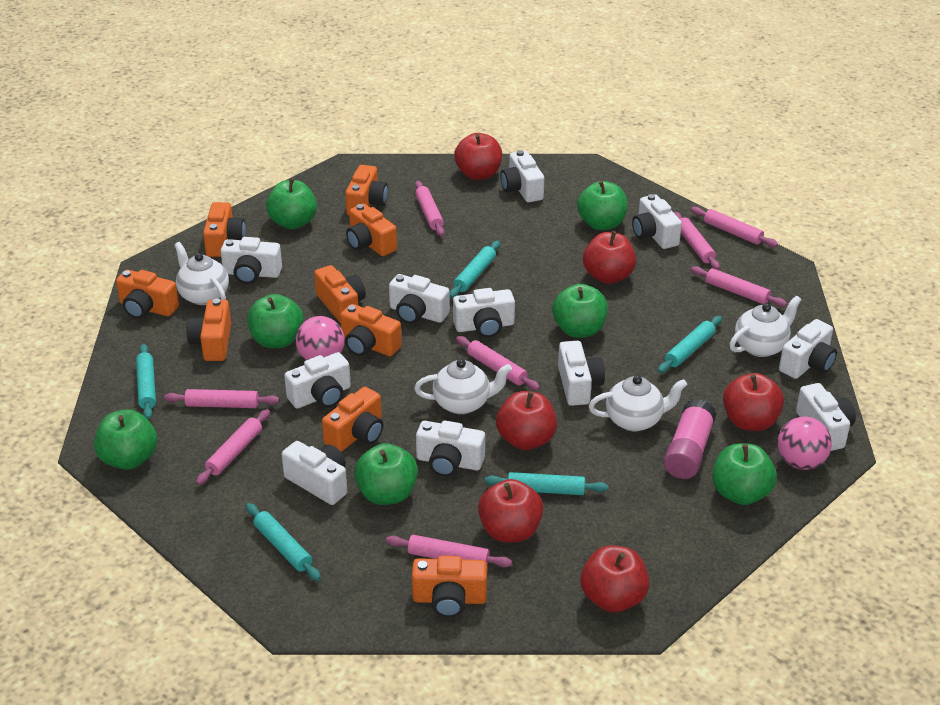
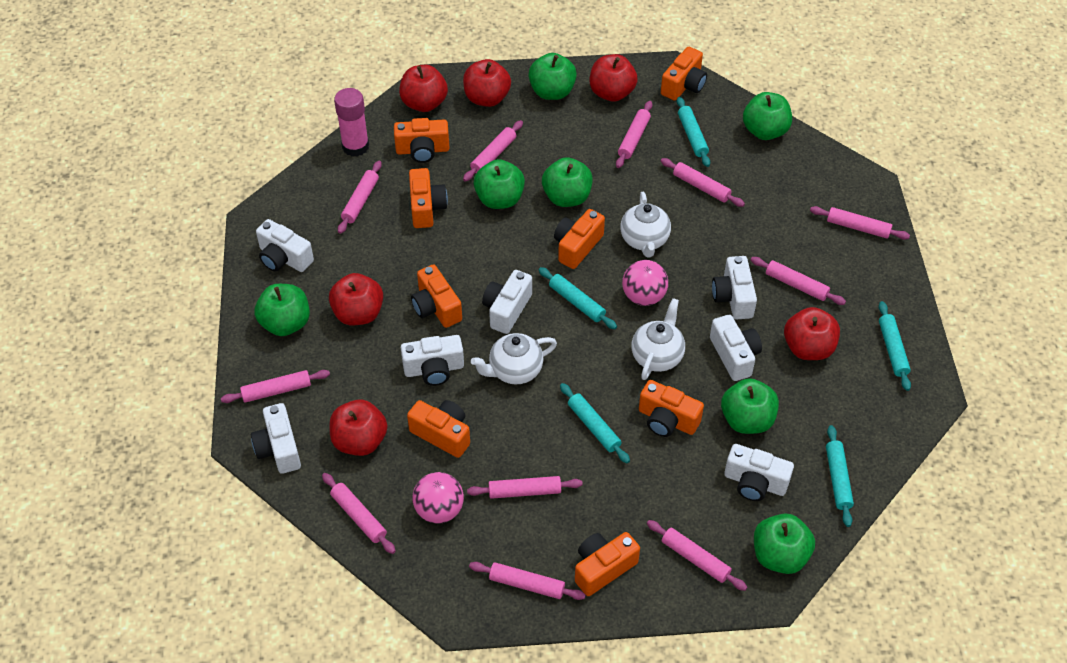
orange camera: 9 -> 8
pink rolling pin: 8 -> 11
white camera: 11 -> 7
white teapot: 4 -> 3

